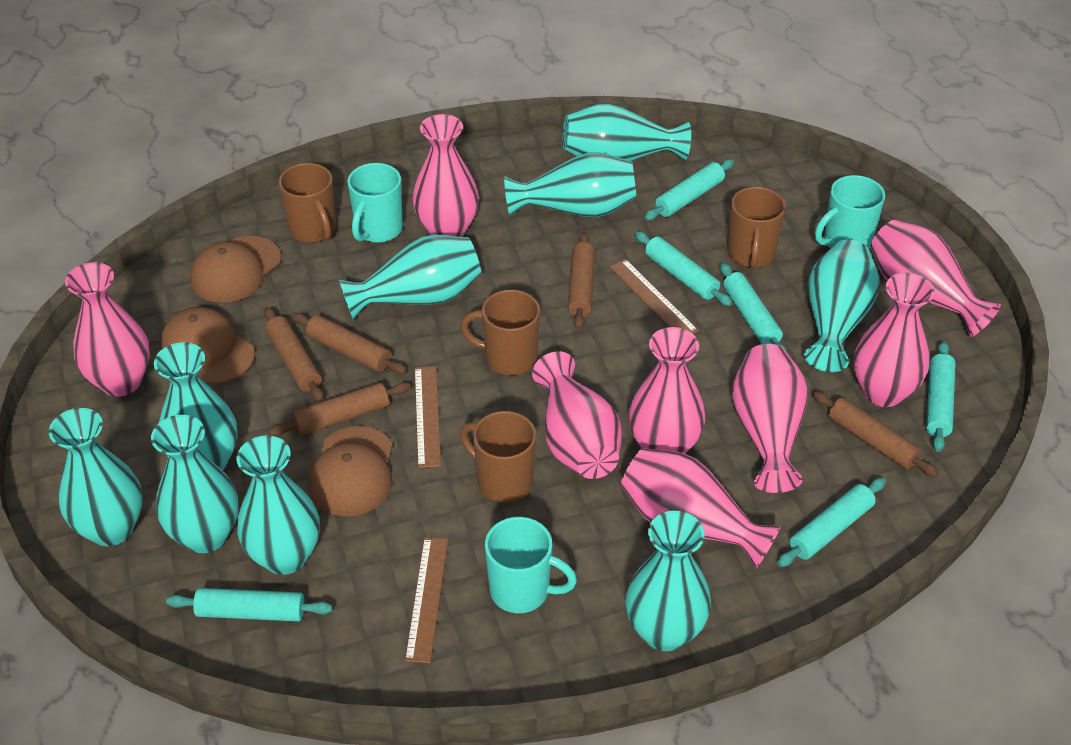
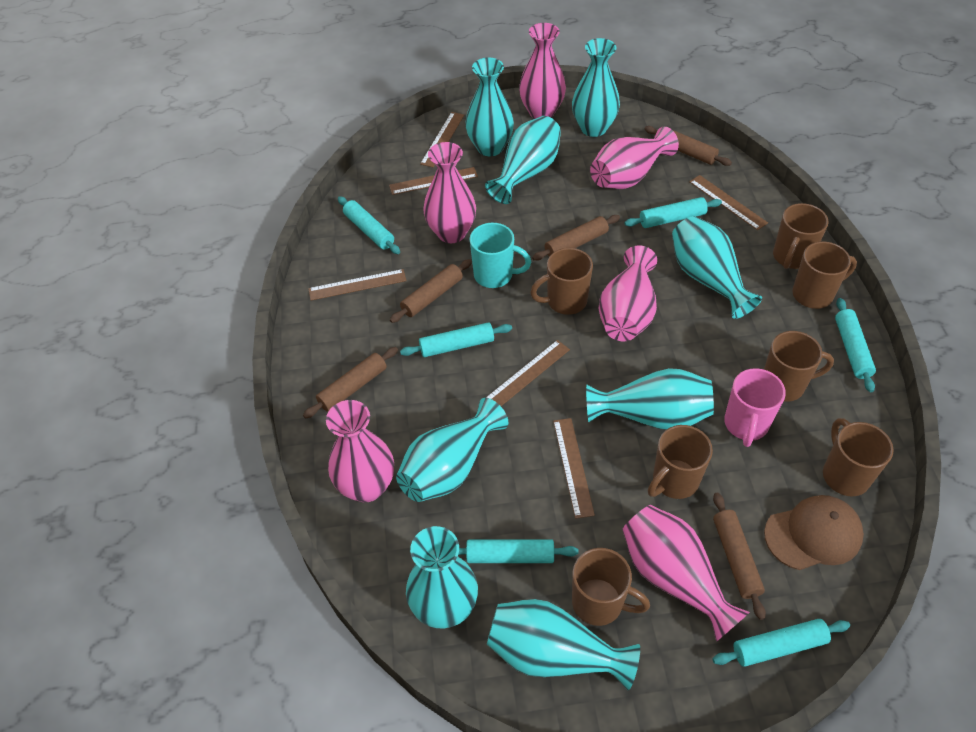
brown cap: 3 -> 1
brown mug: 4 -> 7
brown ruler: 3 -> 6
pink mug: 0 -> 1
pink vase: 8 -> 6
turquoise mug: 3 -> 1
turquoise vase: 9 -> 8

